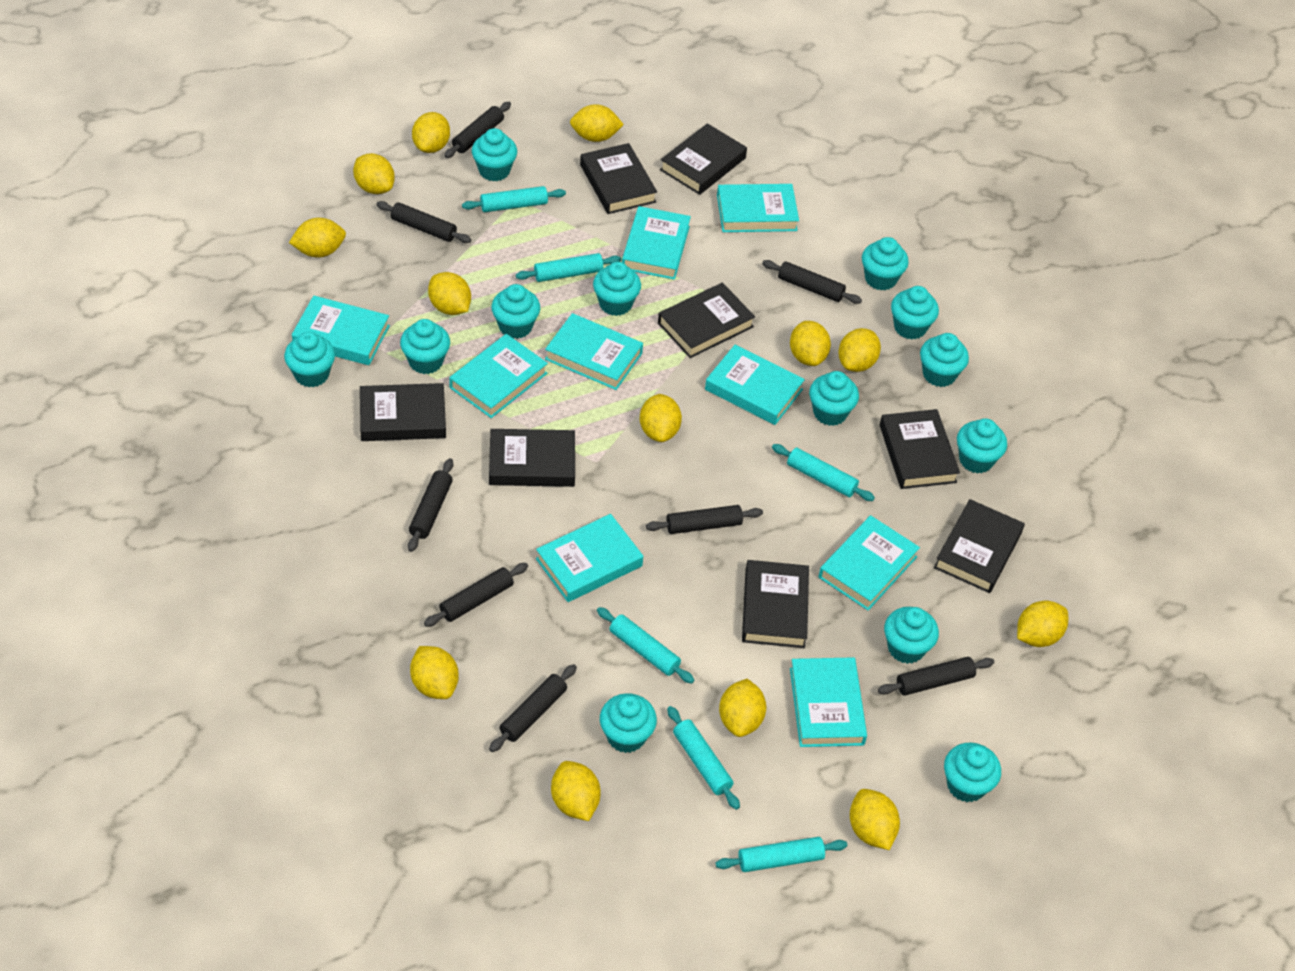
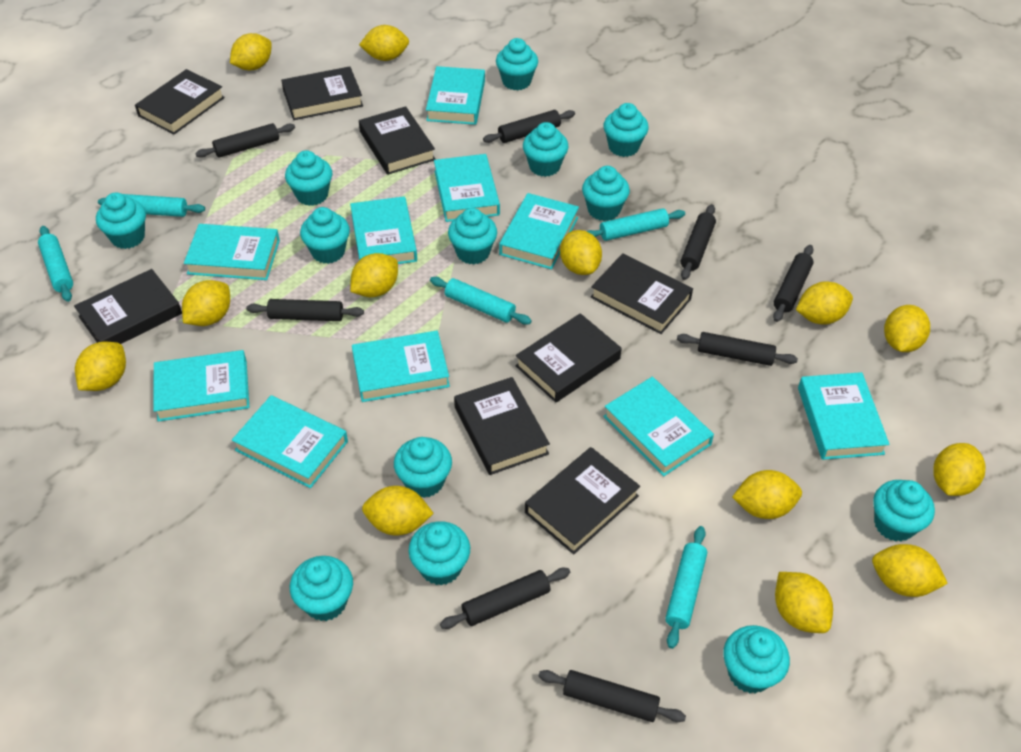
turquoise book: 9 -> 10
turquoise rolling pin: 6 -> 5

